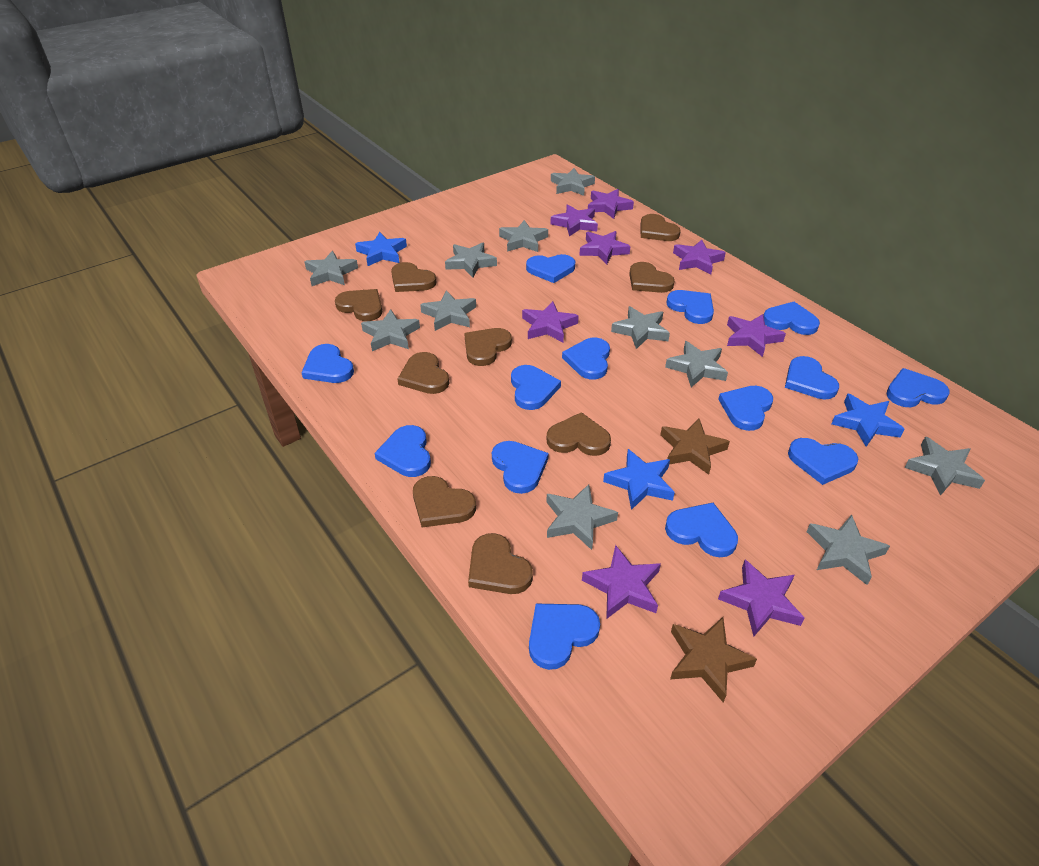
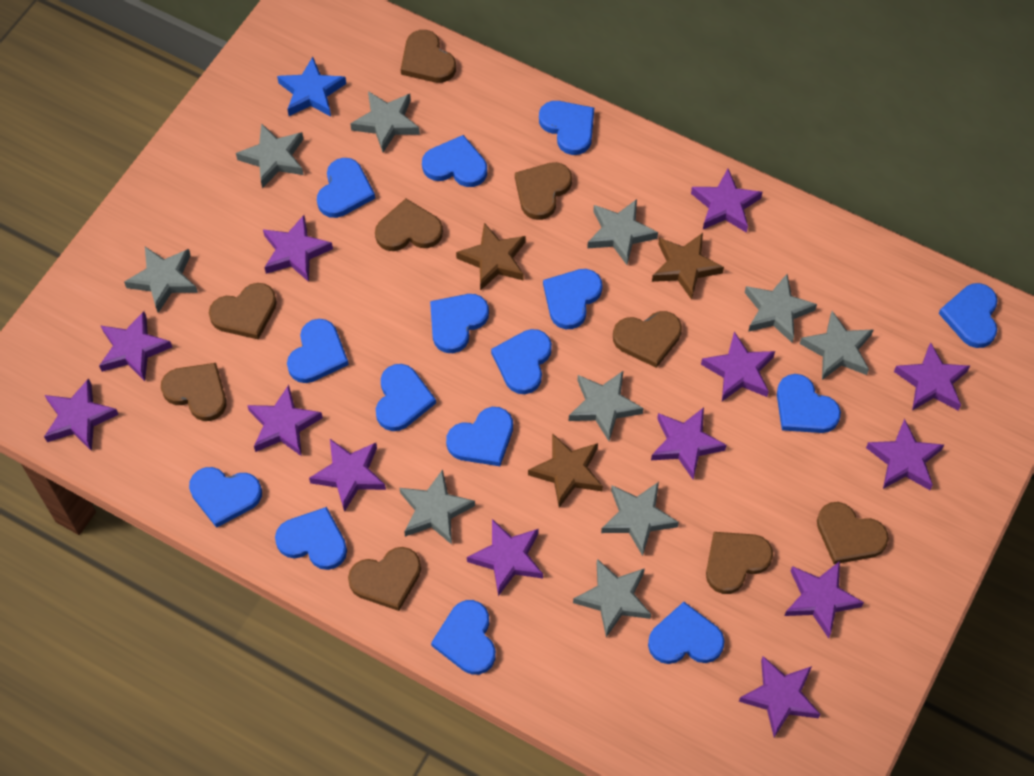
blue heart: 14 -> 15
blue star: 3 -> 1
brown star: 2 -> 3
grey star: 11 -> 10
purple star: 8 -> 13

